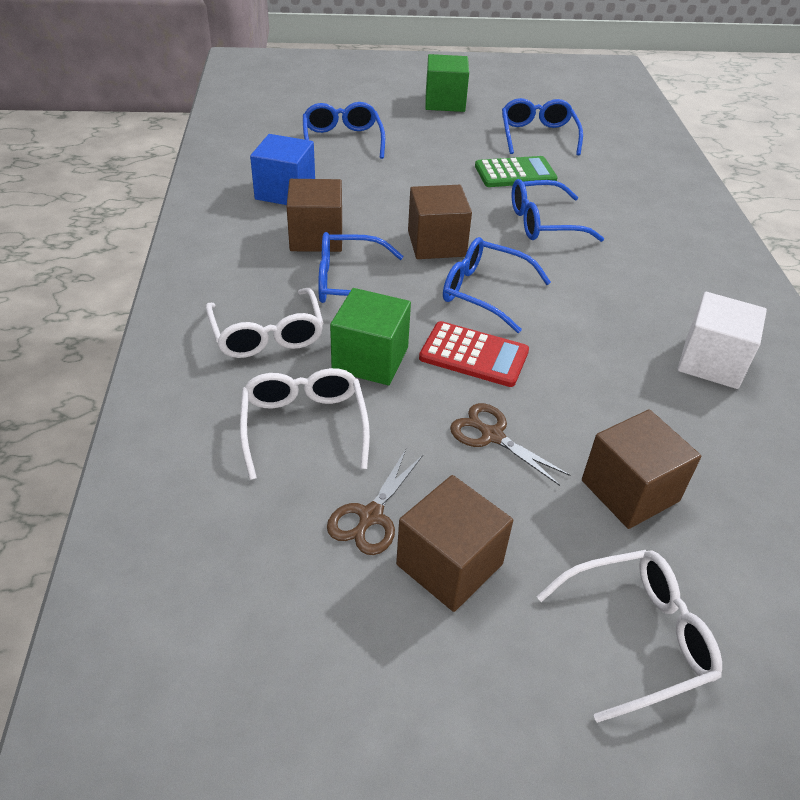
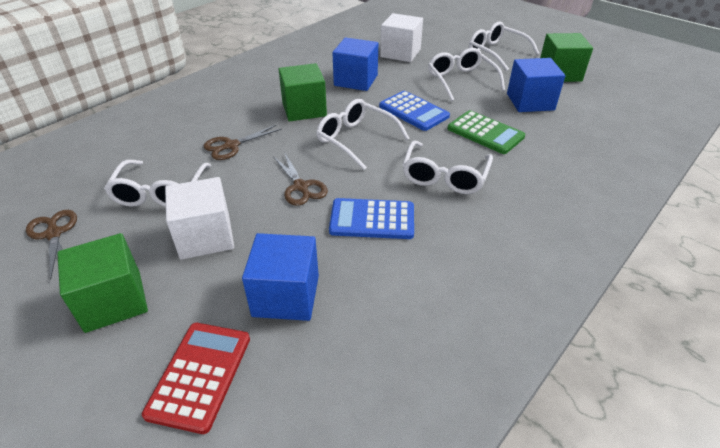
blue calculator: 0 -> 2
blue cube: 1 -> 3
blue glasses: 5 -> 0
brown cube: 4 -> 0
brown scissors: 2 -> 3
green cube: 2 -> 3
white cube: 1 -> 2
white glasses: 3 -> 5

